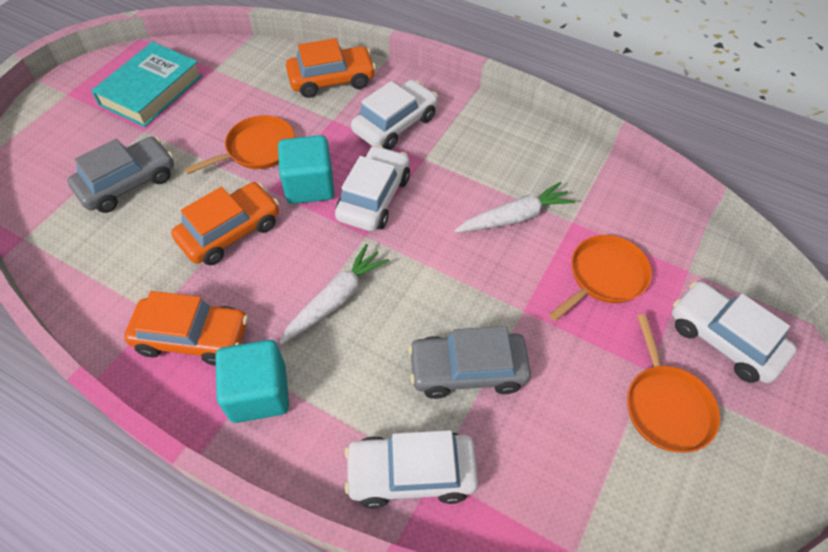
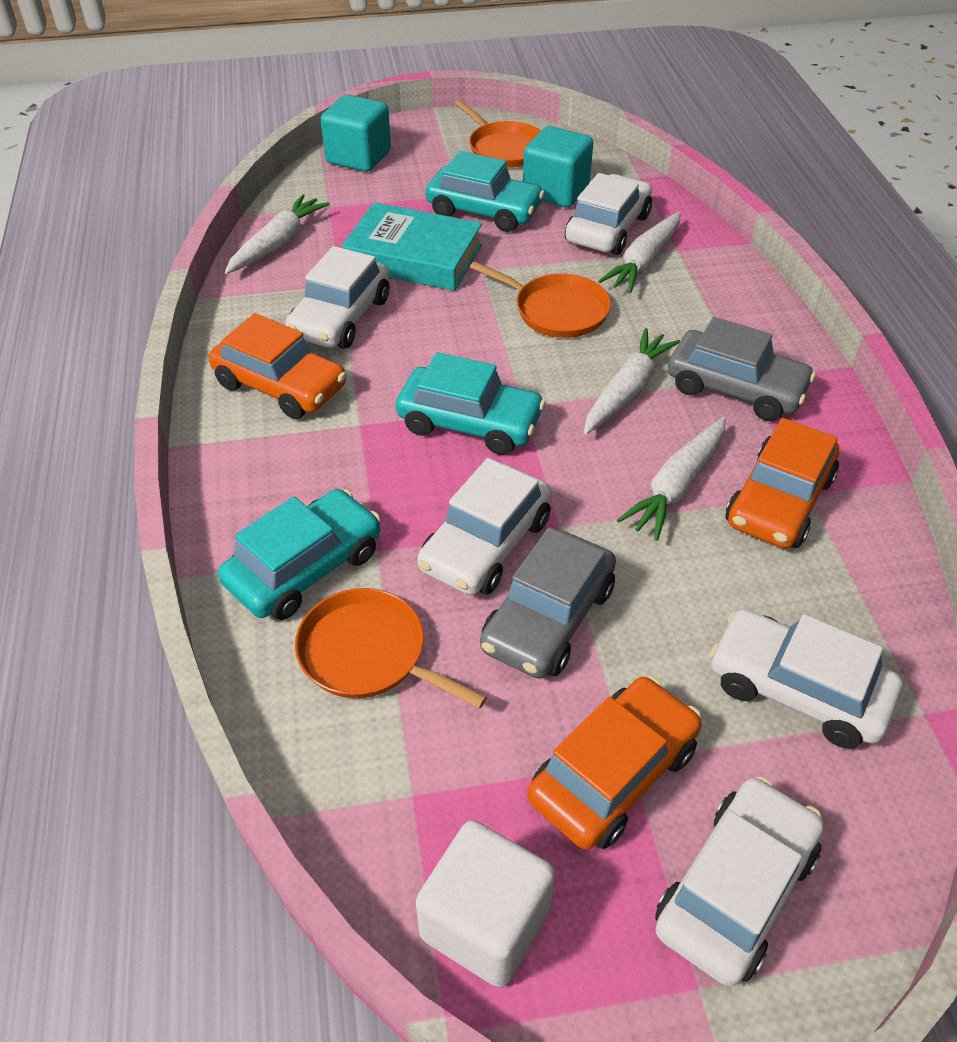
turquoise car: 0 -> 3
white car: 4 -> 5
white carrot: 2 -> 4
white cube: 0 -> 1

